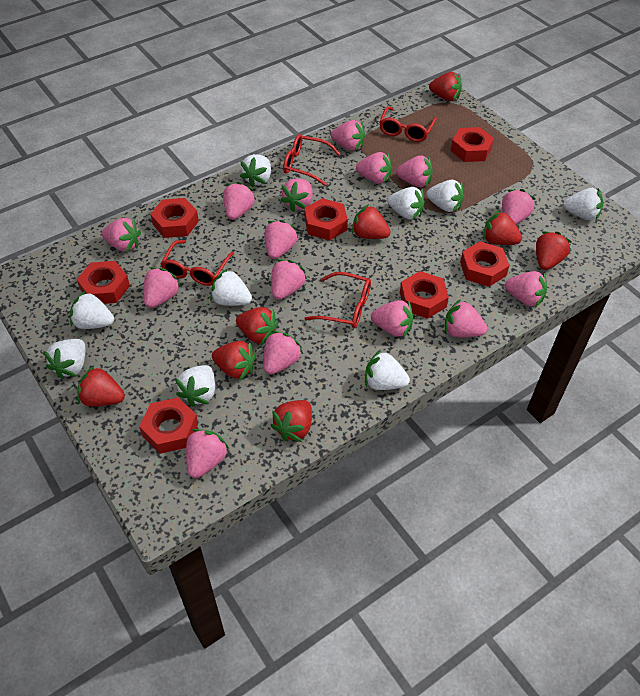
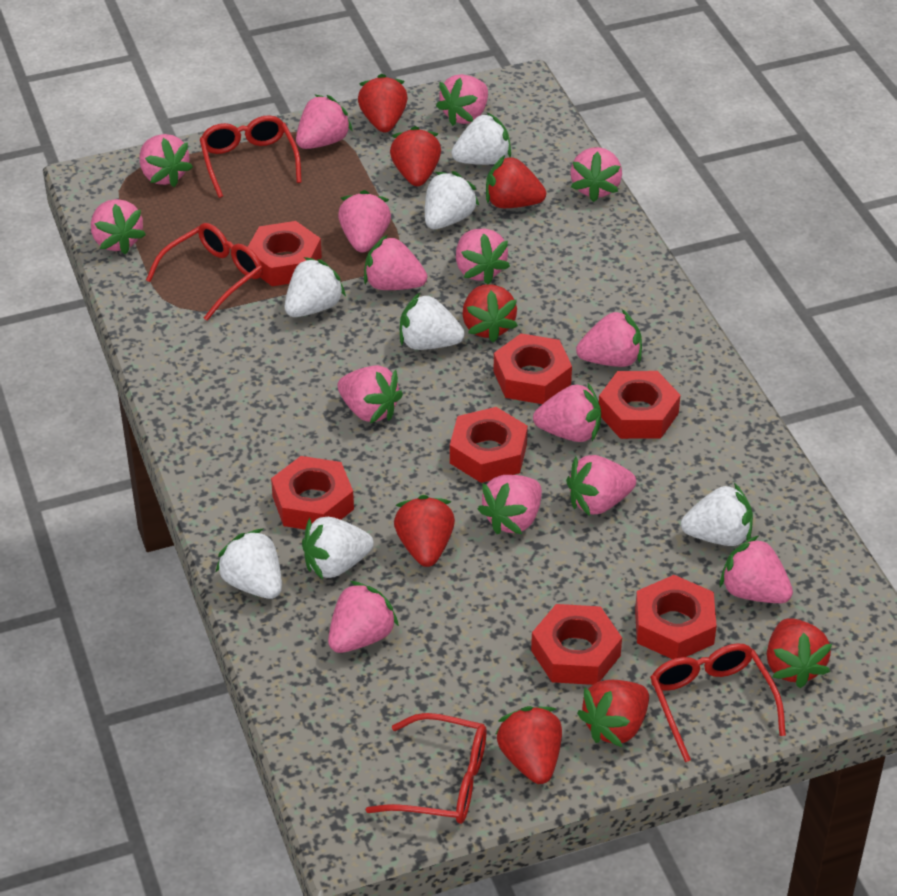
white strawberry: 9 -> 7

